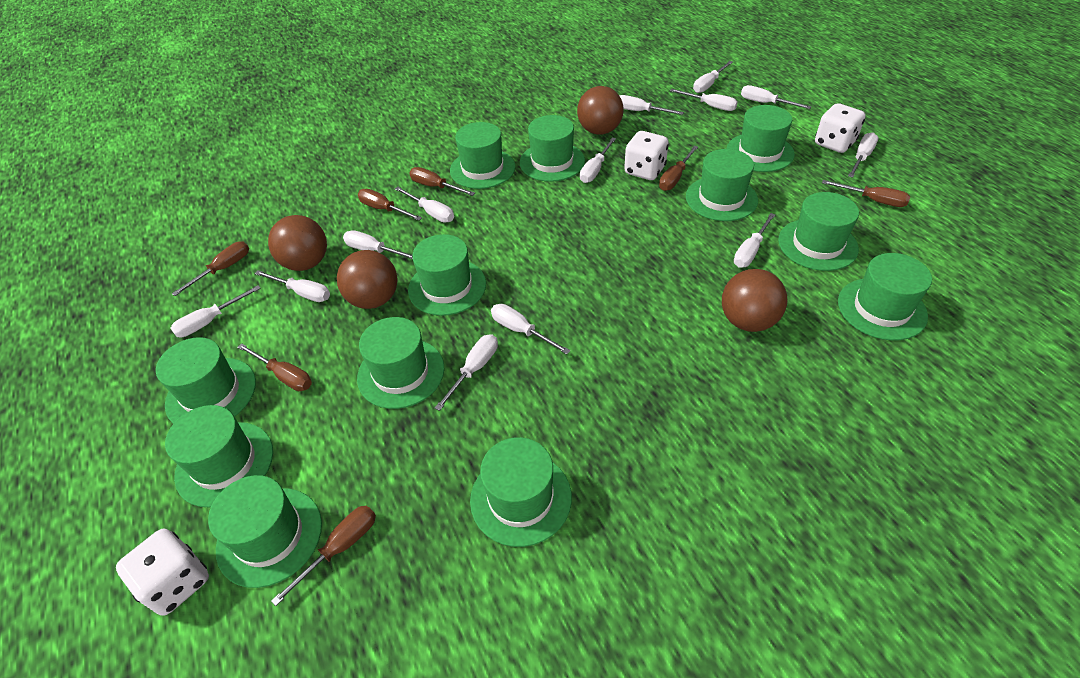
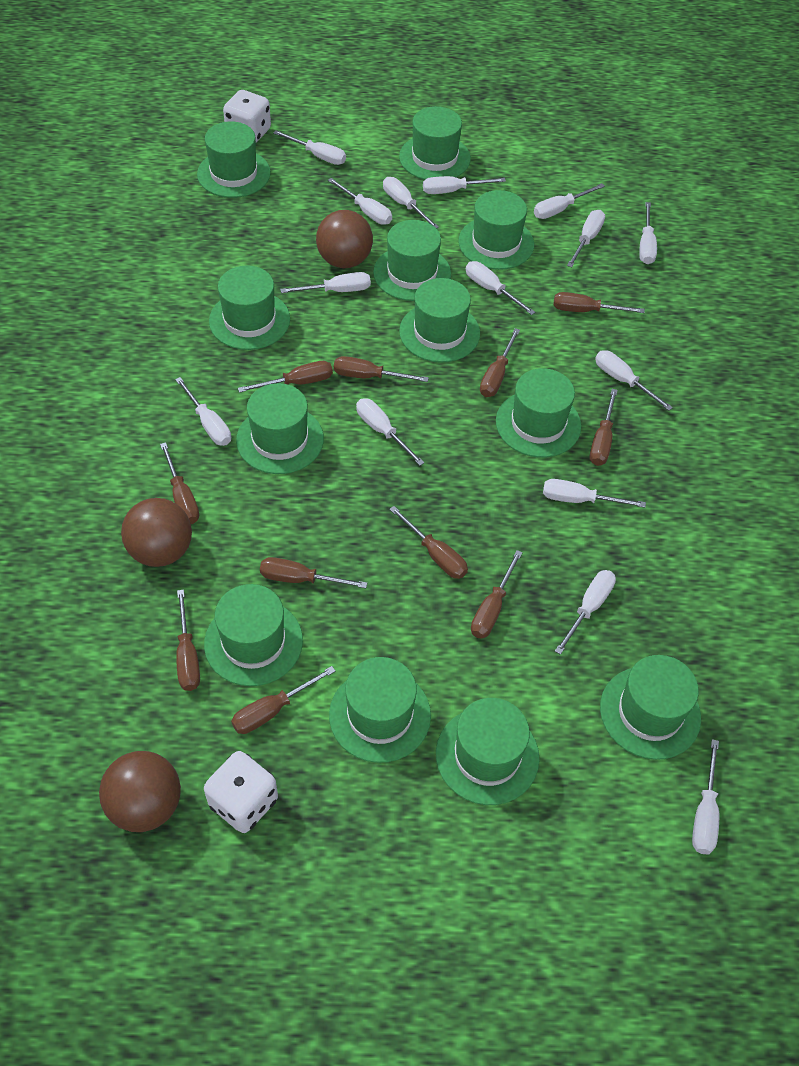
brown ball: 4 -> 3
brown screwdriver: 7 -> 11
white dice: 3 -> 2
white screwdriver: 13 -> 15

